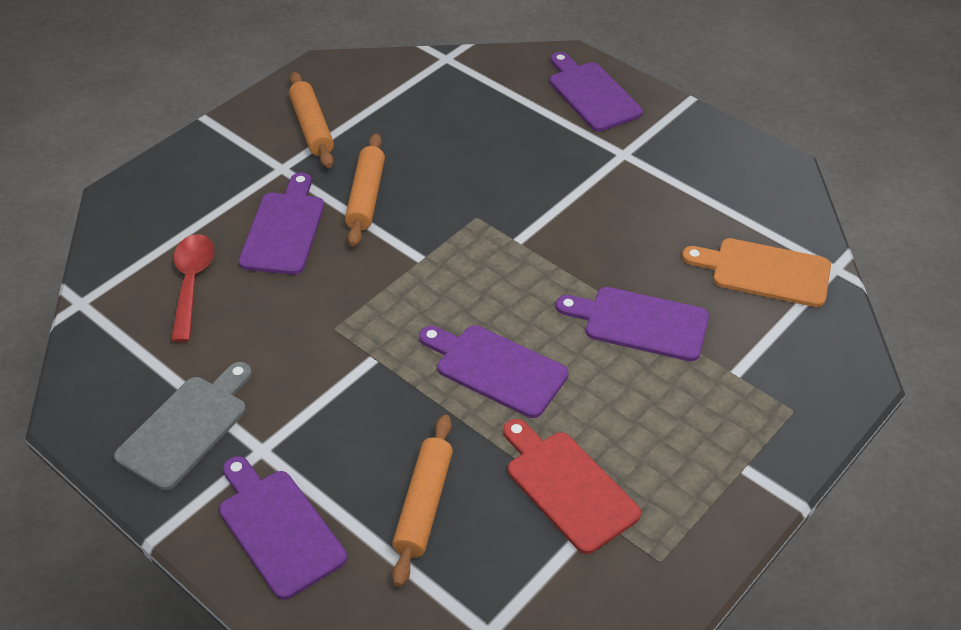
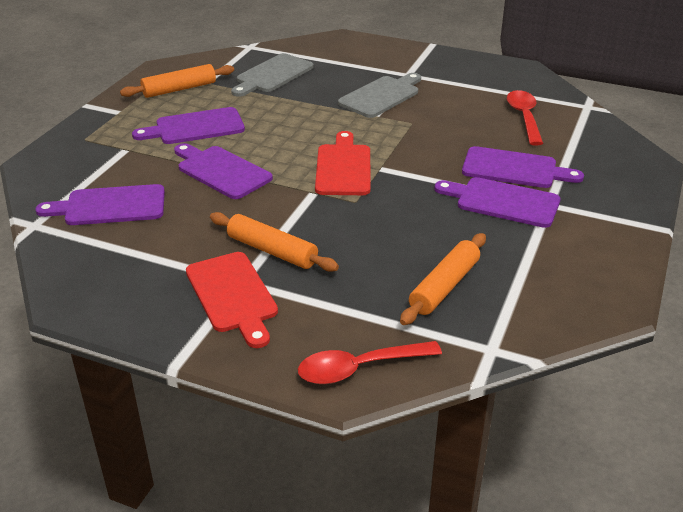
grey cutting board: 1 -> 2
orange cutting board: 1 -> 0
red cutting board: 1 -> 2
red spoon: 1 -> 2

